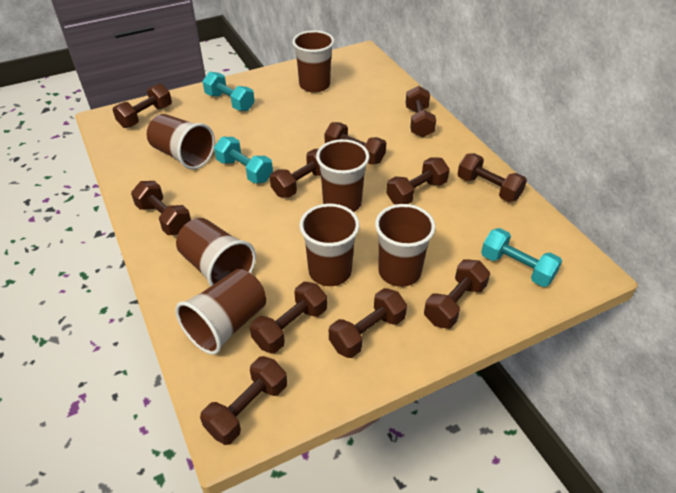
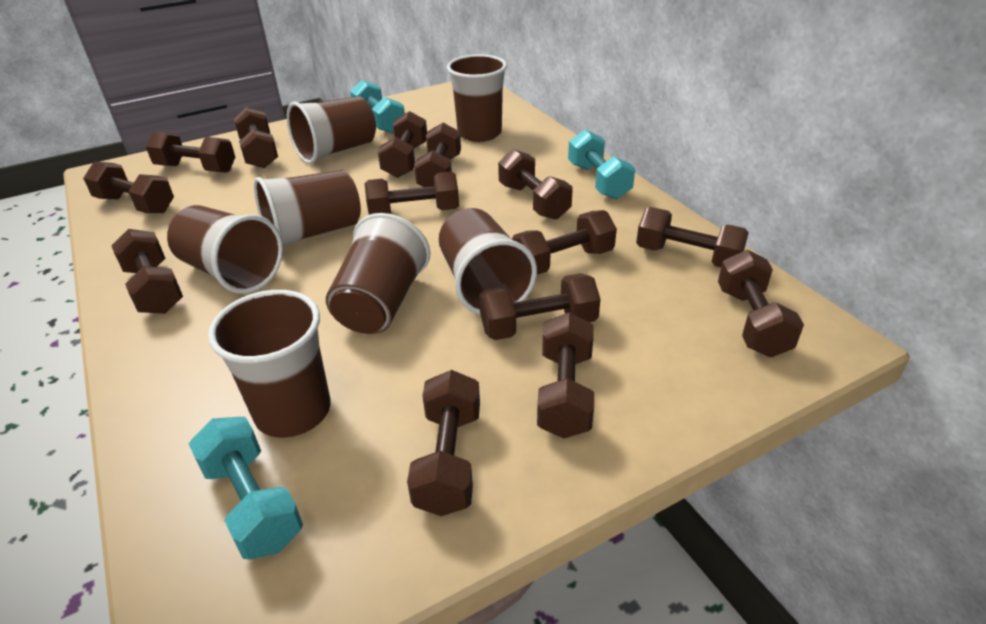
brown dumbbell: 11 -> 14

